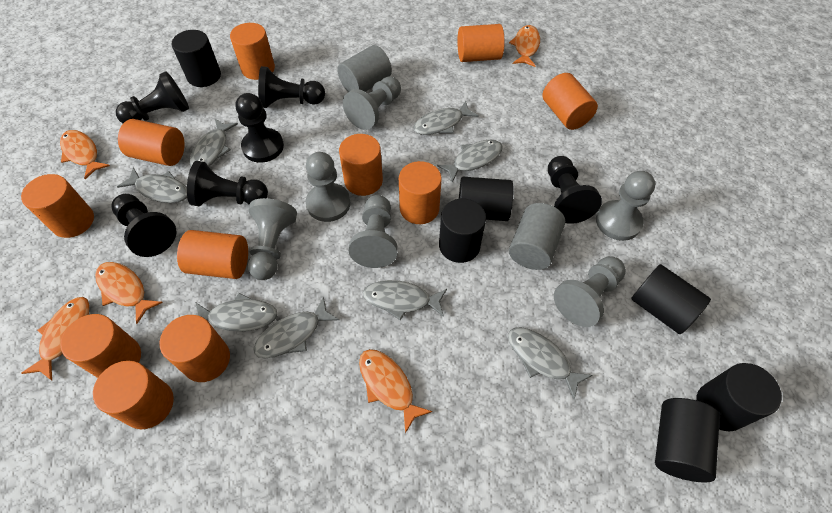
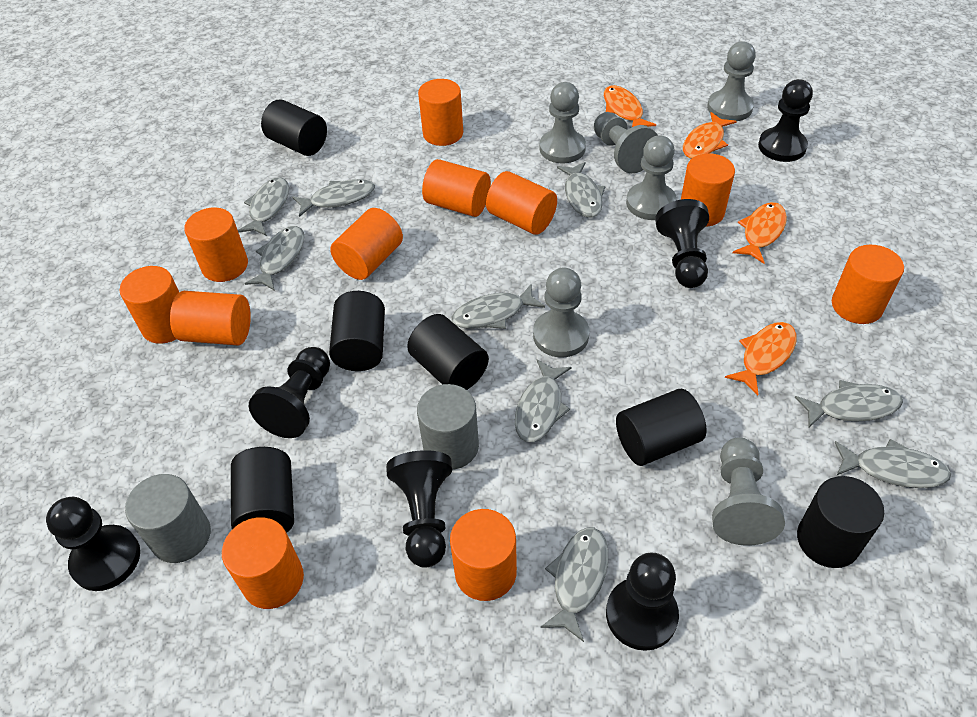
grey fish: 8 -> 9
orange fish: 5 -> 4

